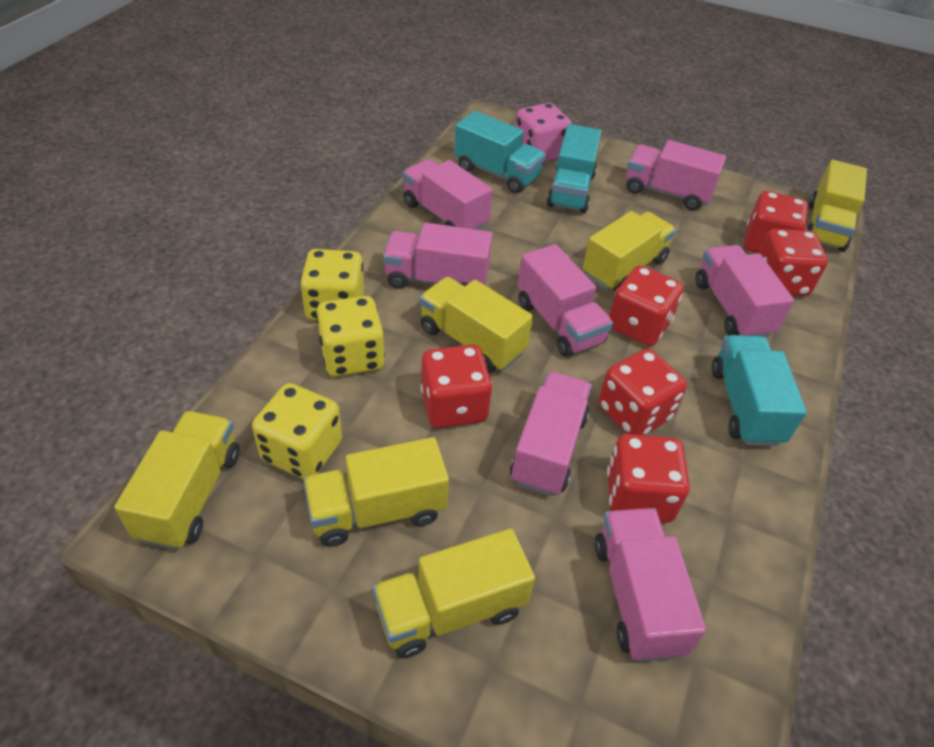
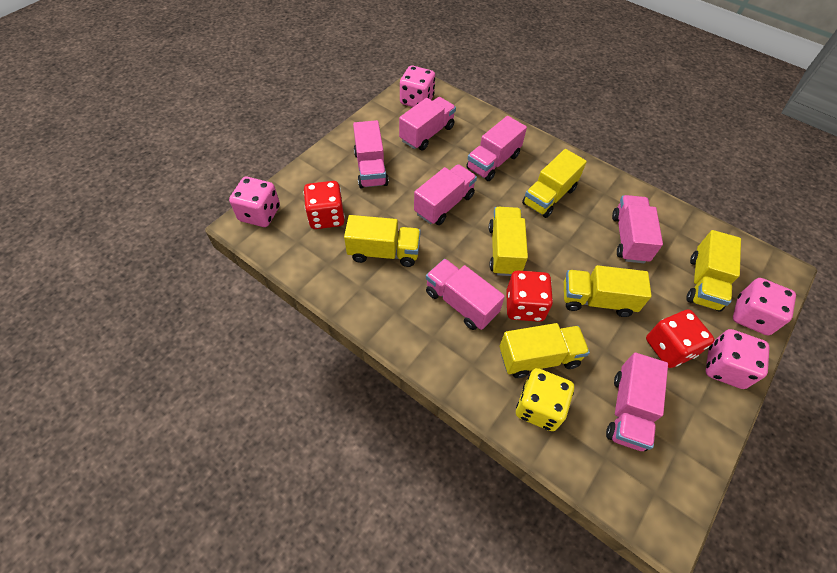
pink dice: 1 -> 4
red dice: 6 -> 3
turquoise truck: 3 -> 0
yellow dice: 3 -> 1

